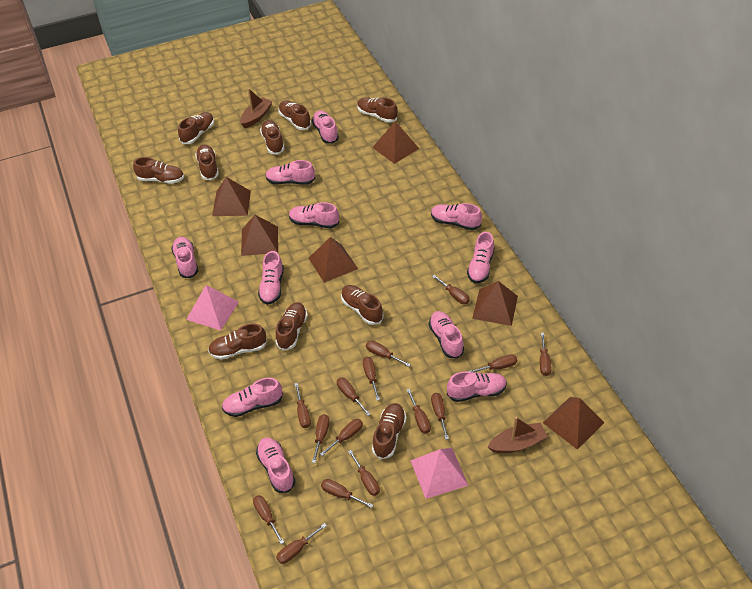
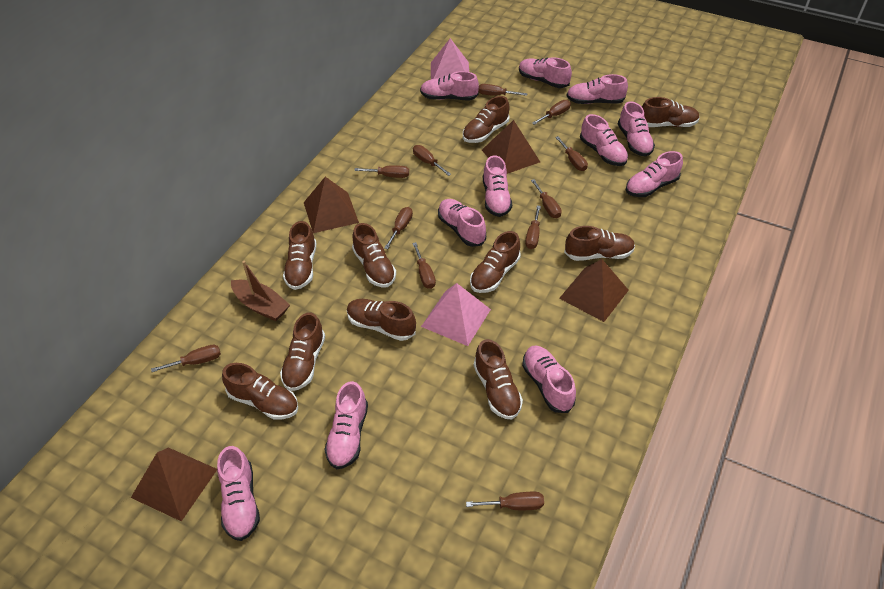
brown boat: 2 -> 1
brown pyramid: 6 -> 4
brown screwdriver: 15 -> 11

